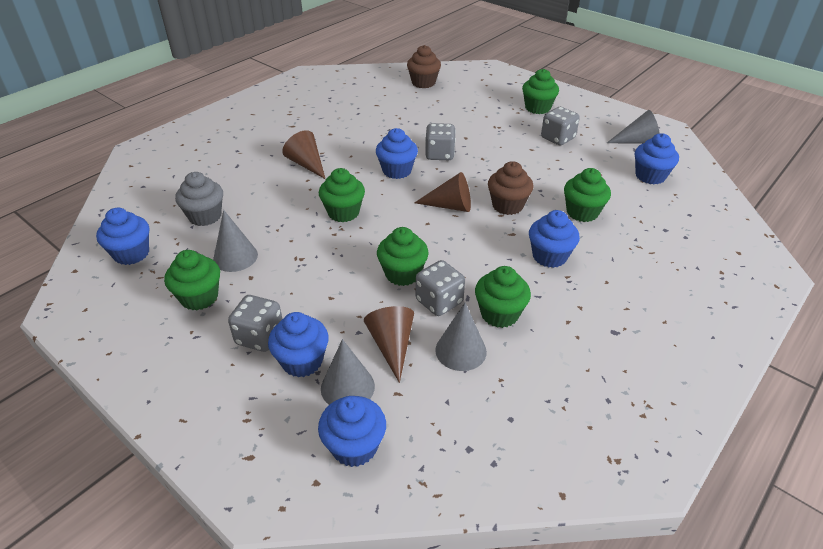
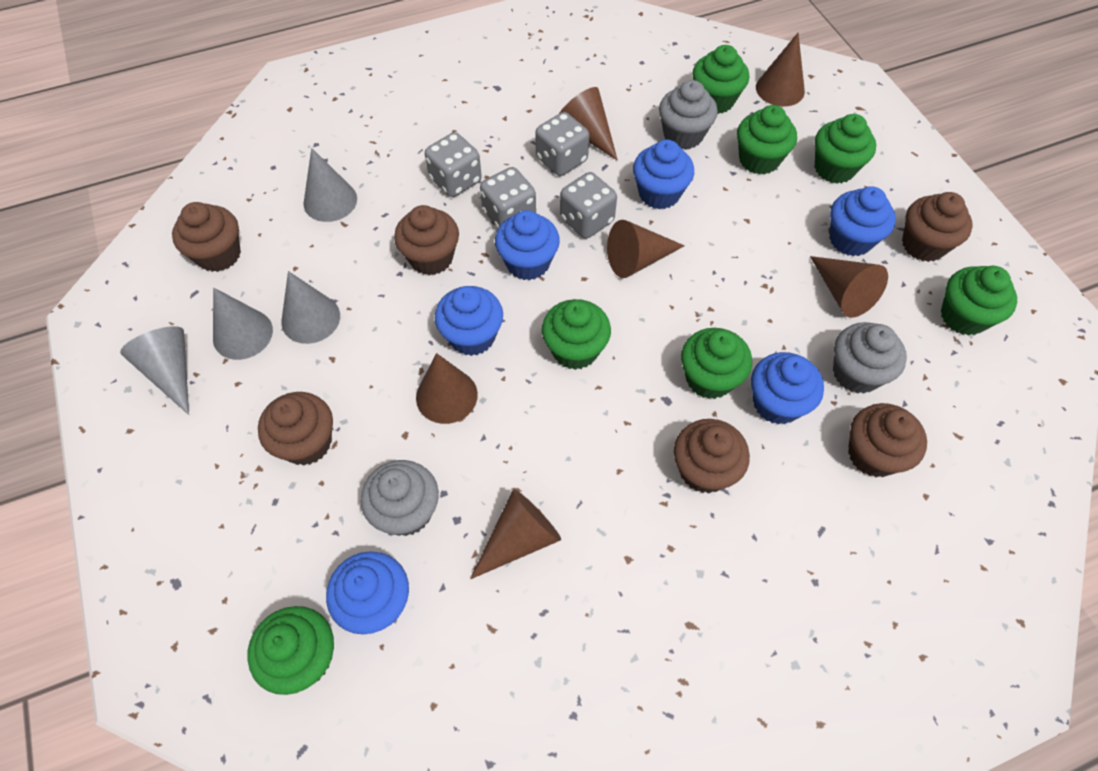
brown cone: 3 -> 6
brown cupcake: 2 -> 6
green cupcake: 6 -> 7
grey cupcake: 1 -> 3

